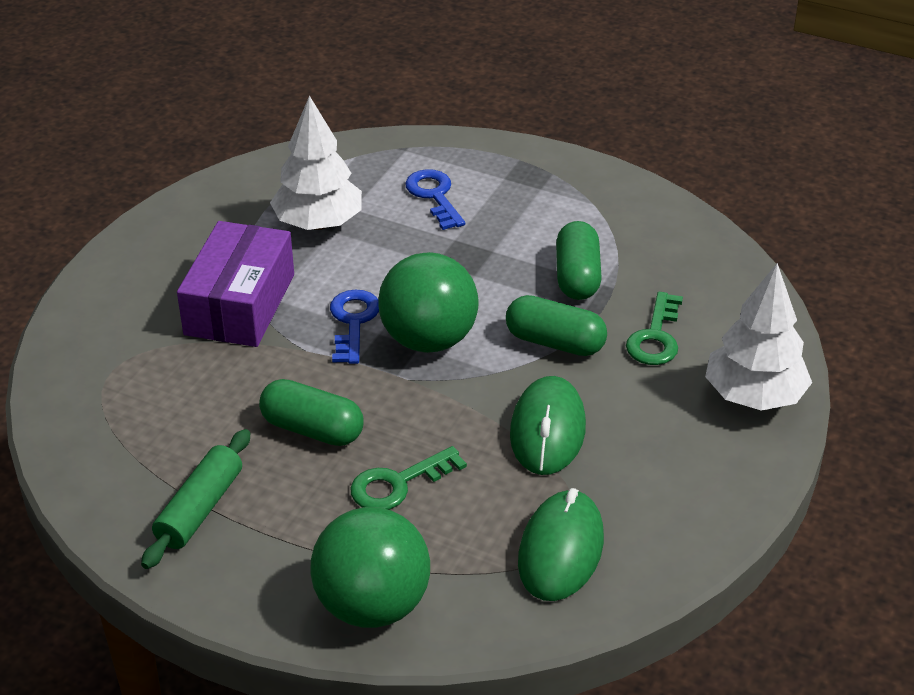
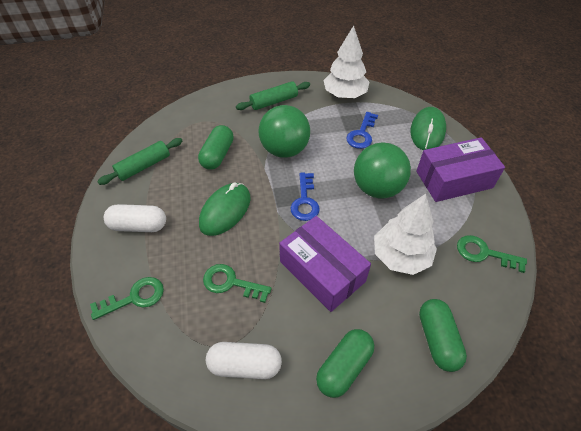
green key: 2 -> 3
green rolling pin: 1 -> 2
purple box: 1 -> 2
white capsule: 0 -> 2

